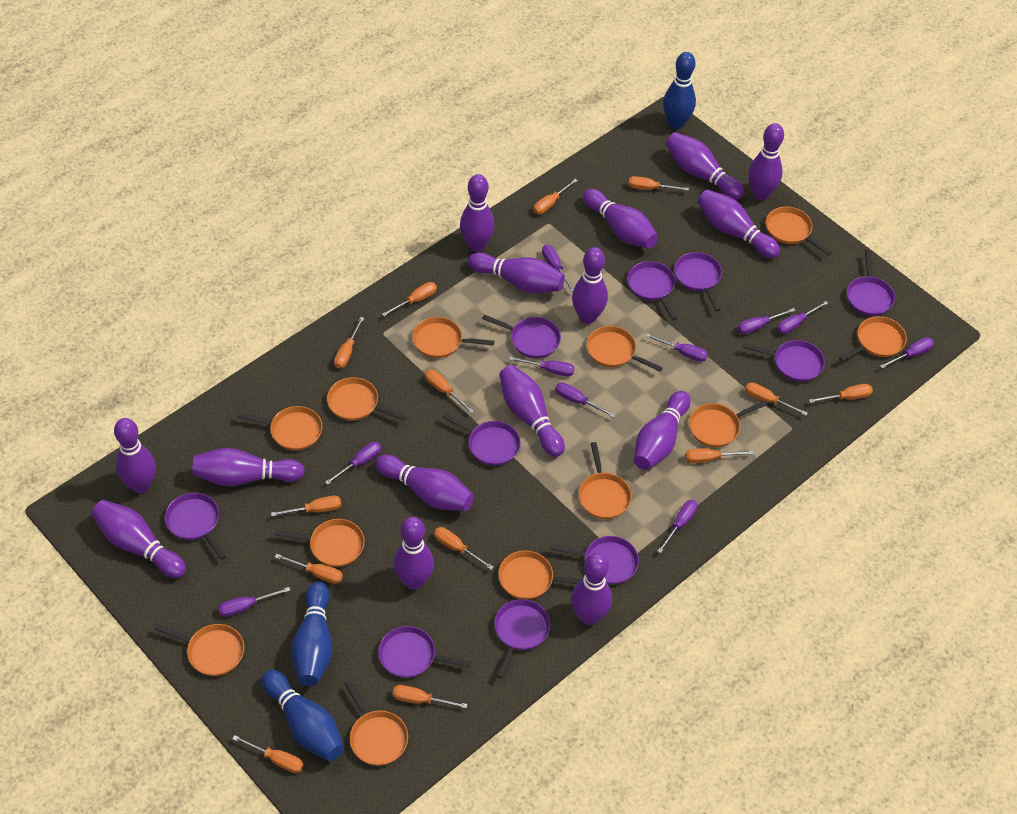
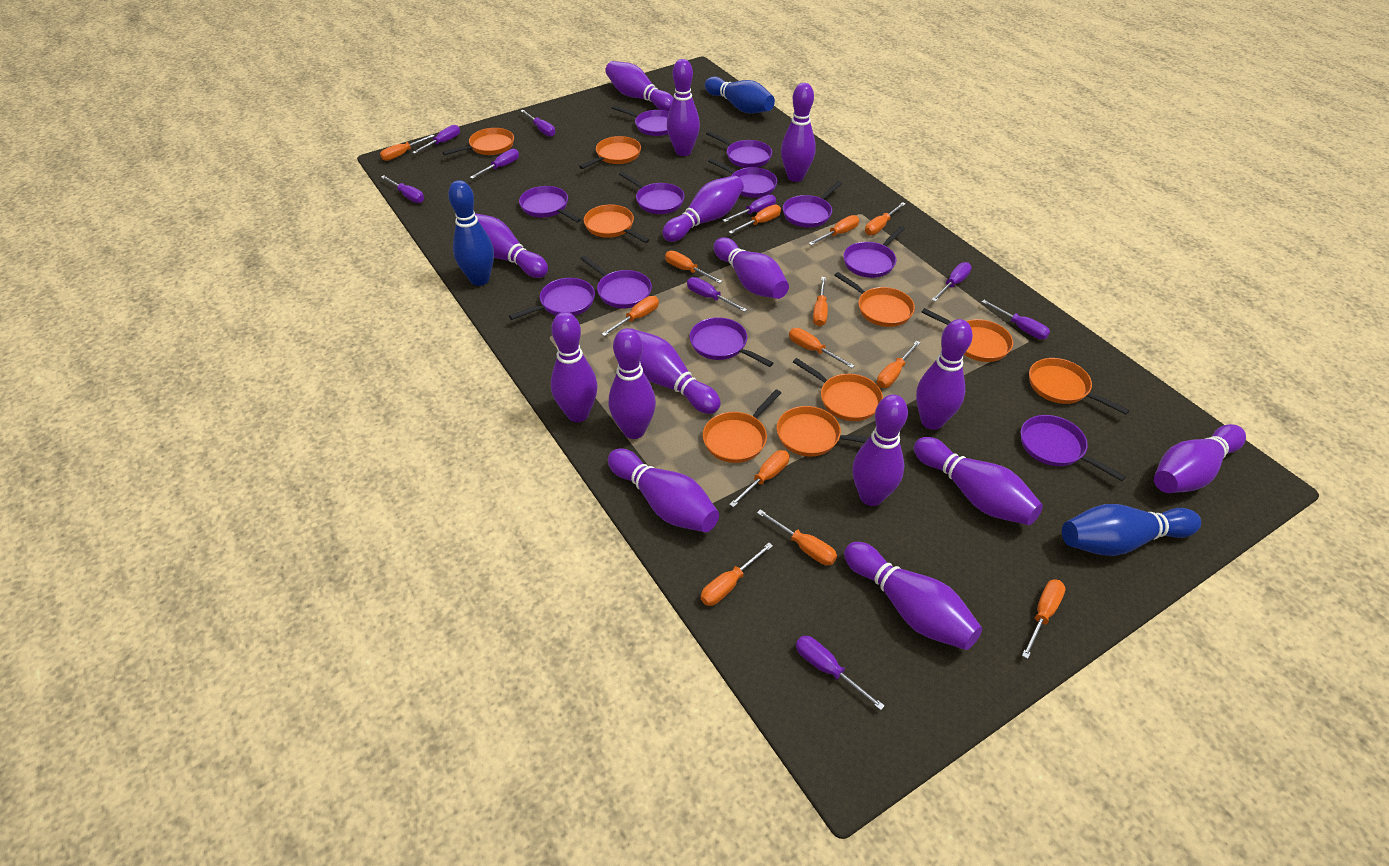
orange pan: 12 -> 9
purple pan: 10 -> 11
purple screwdriver: 10 -> 9

